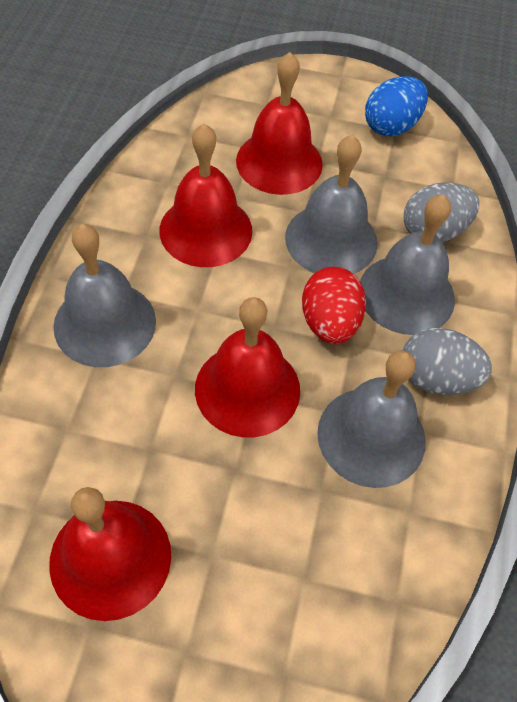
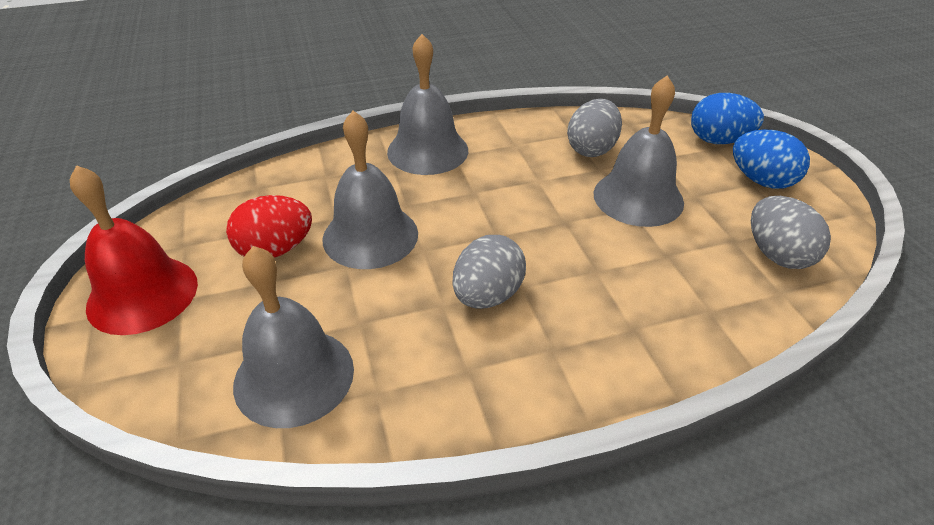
blue egg: 1 -> 2
grey egg: 2 -> 3
red bell: 4 -> 1

